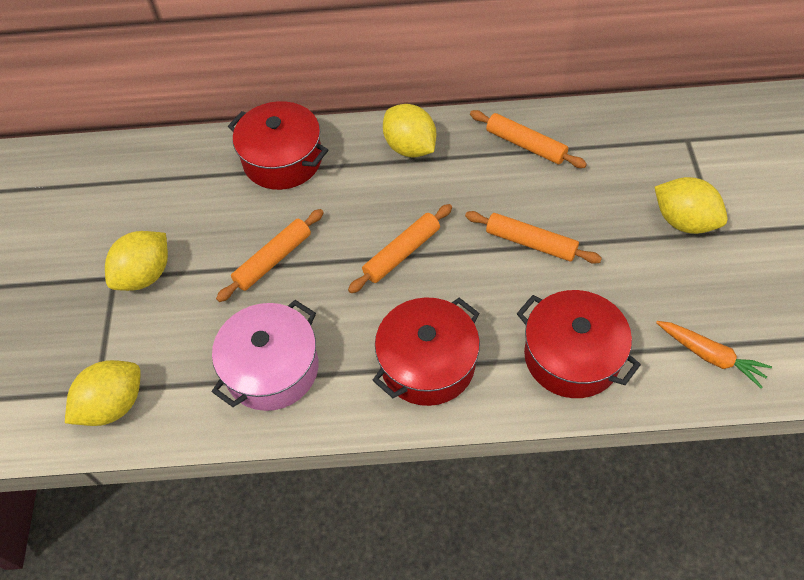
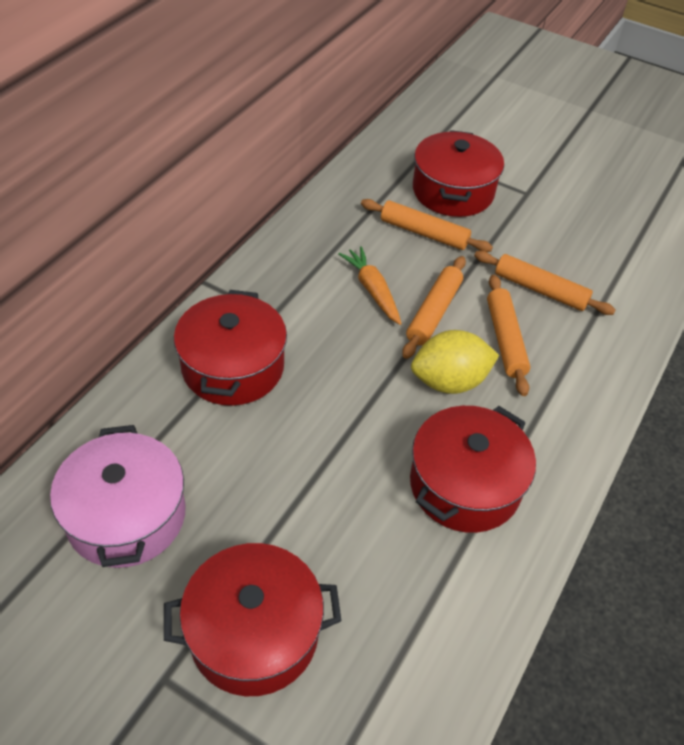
red pot: 3 -> 4
yellow lemon: 4 -> 1

